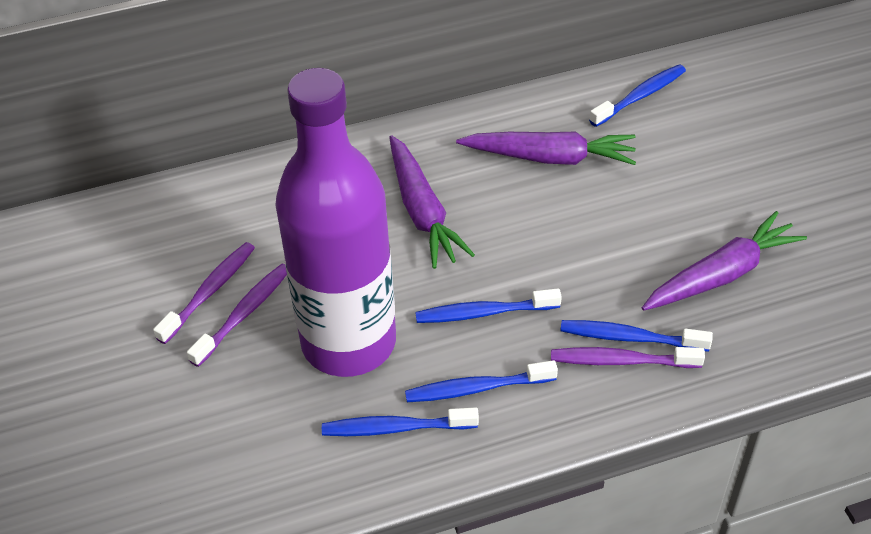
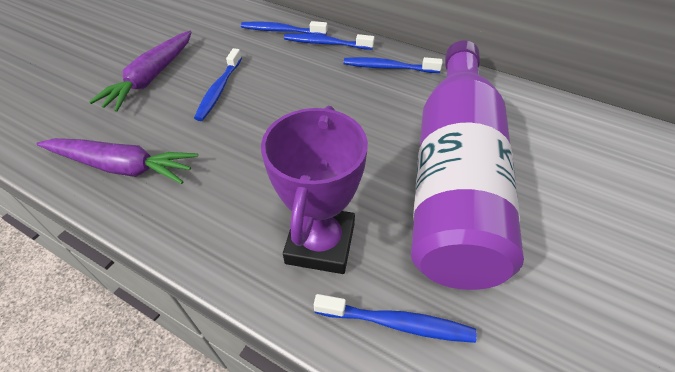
purple carrot: 3 -> 2
purple toothbrush: 3 -> 0
purple trophy: 0 -> 1

